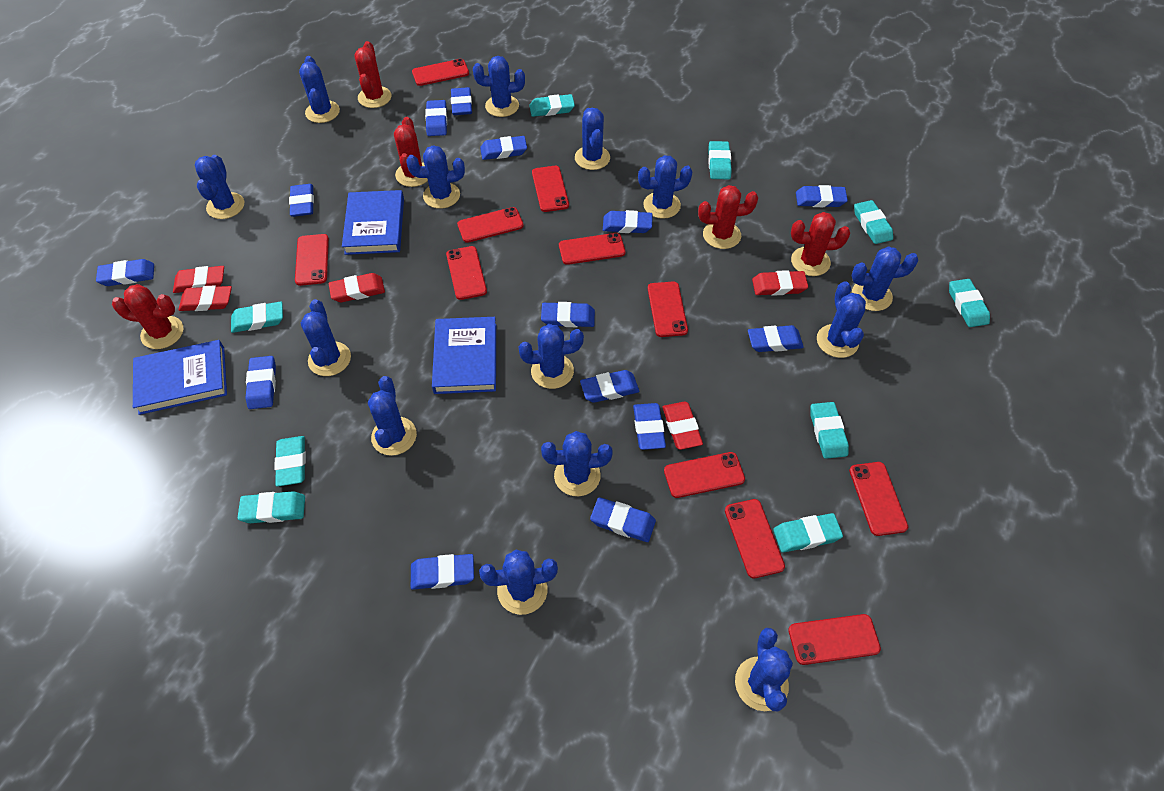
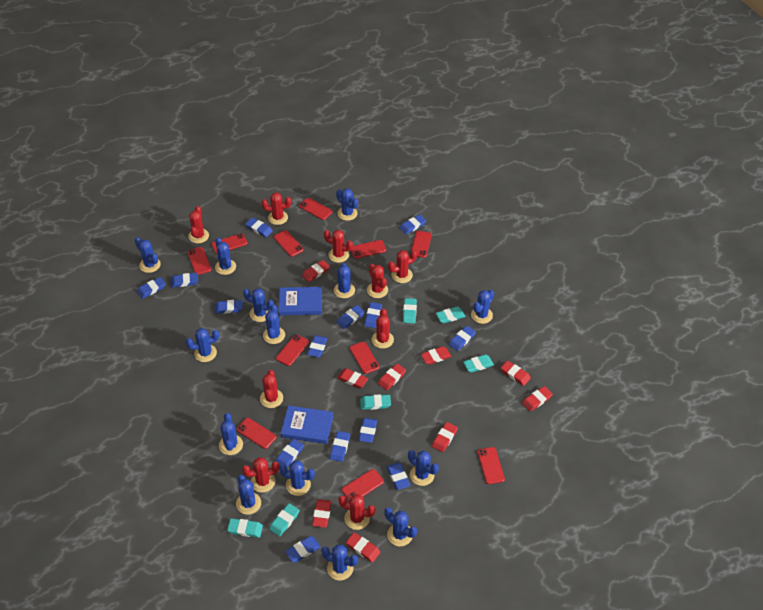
blue book: 3 -> 2
red cactus: 5 -> 9
red eraser: 5 -> 9
turquoise eraser: 9 -> 6

